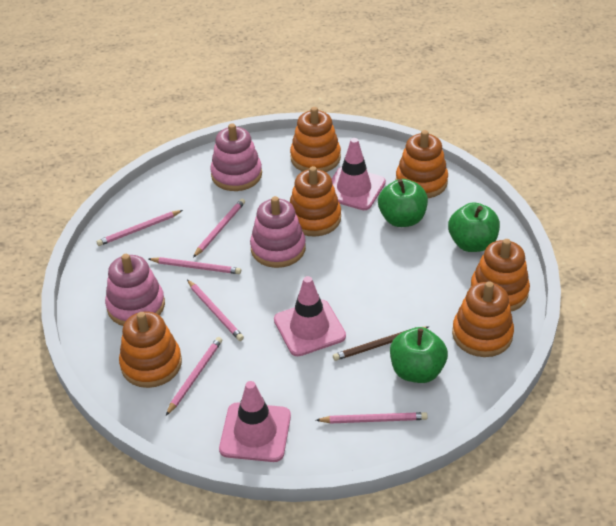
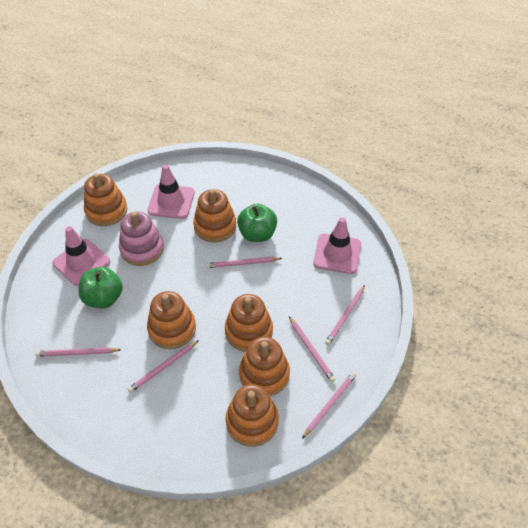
brown pencil: 1 -> 0
green apple: 3 -> 2
pink stacking toy: 3 -> 1

